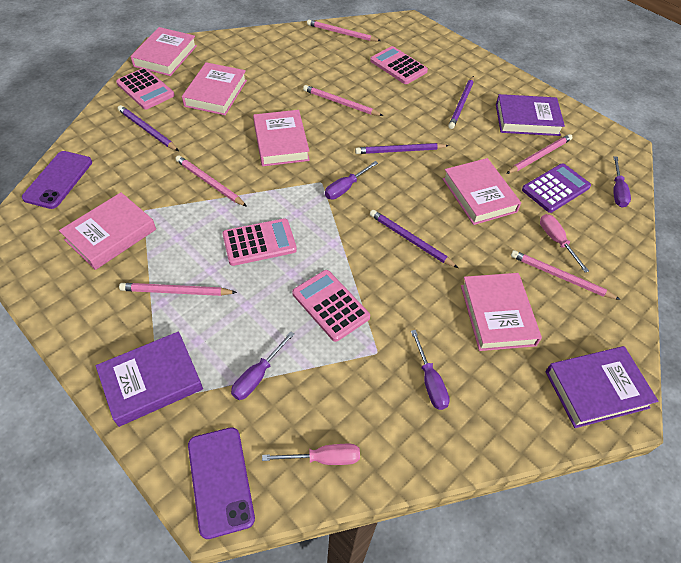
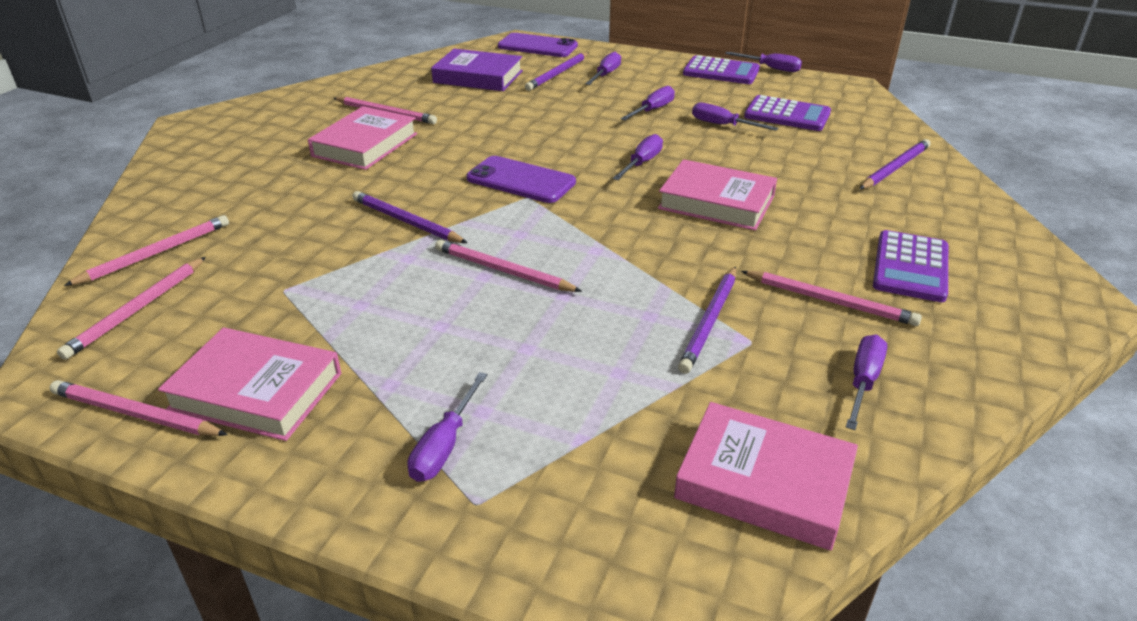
pink book: 6 -> 4
pink calculator: 4 -> 0
pink screwdriver: 2 -> 0
purple book: 3 -> 1
purple calculator: 1 -> 3
purple screwdriver: 4 -> 7

